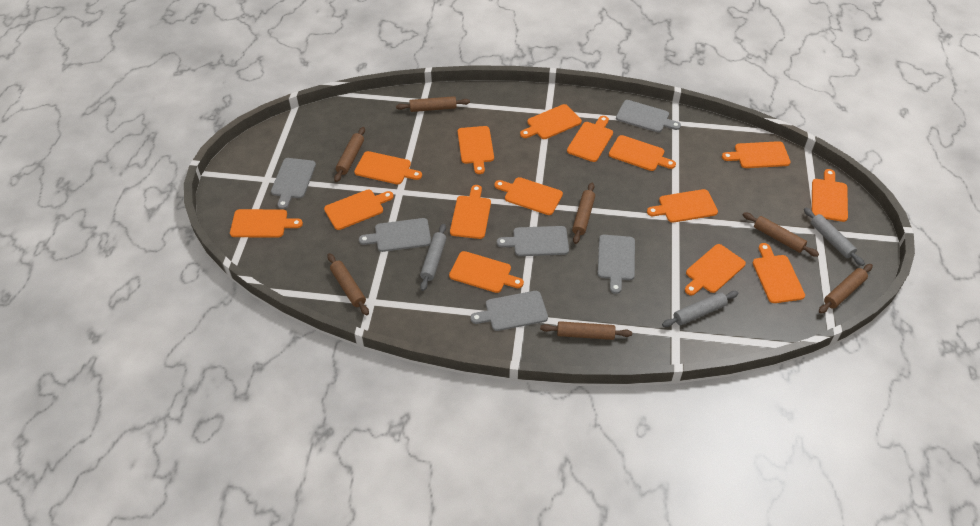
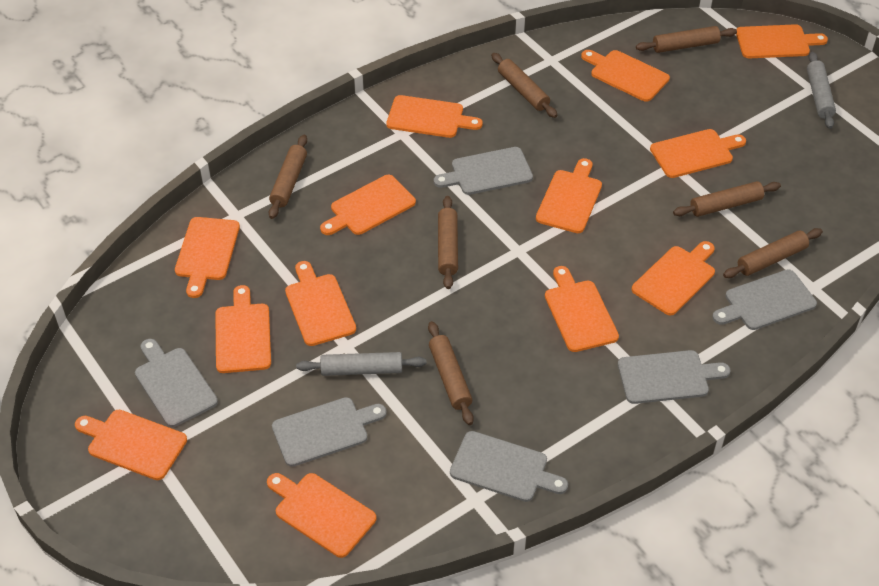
grey rolling pin: 3 -> 2
orange cutting board: 15 -> 13

